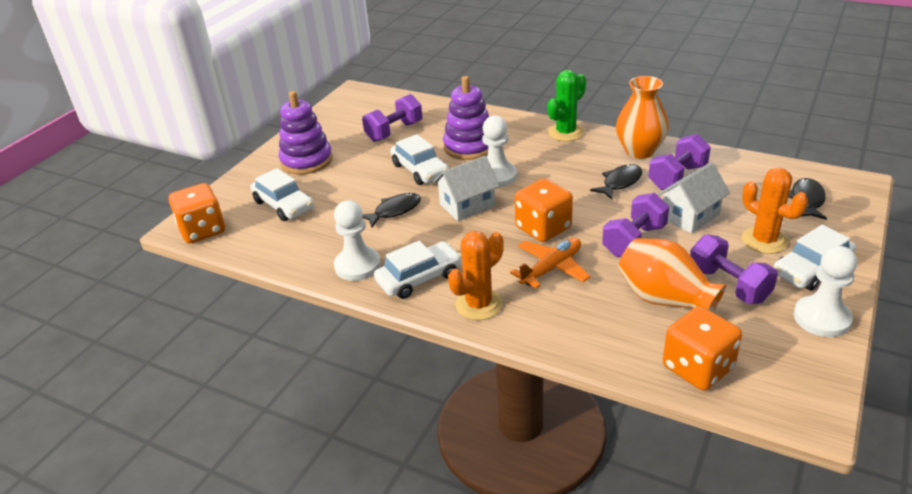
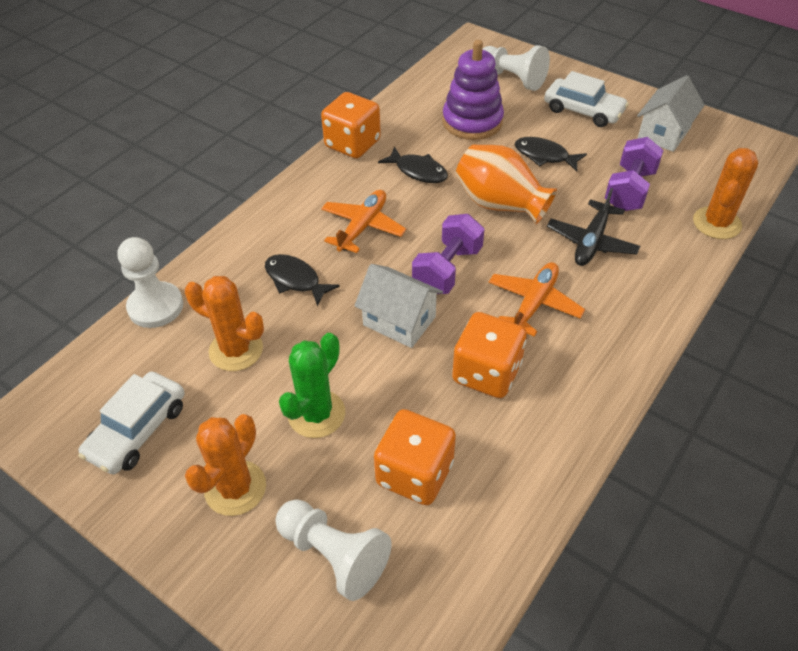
black plane: 0 -> 1
orange cactus: 2 -> 3
orange plane: 1 -> 2
orange vase: 2 -> 1
purple dumbbell: 4 -> 2
purple stacking toy: 2 -> 1
white car: 4 -> 2

